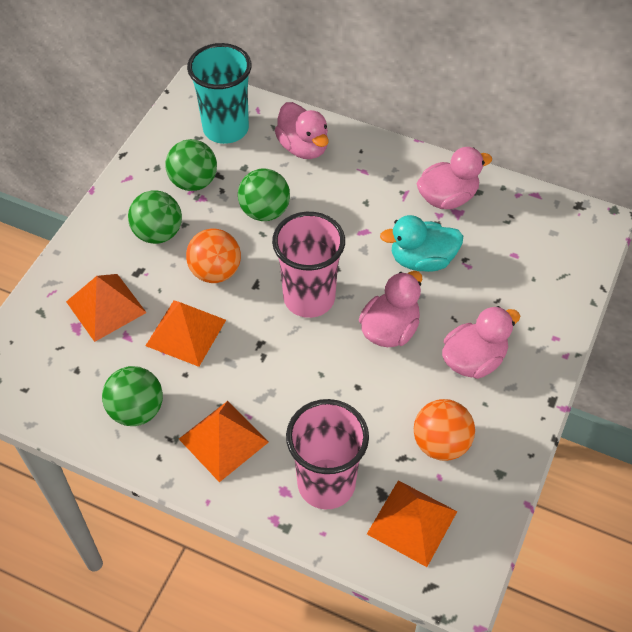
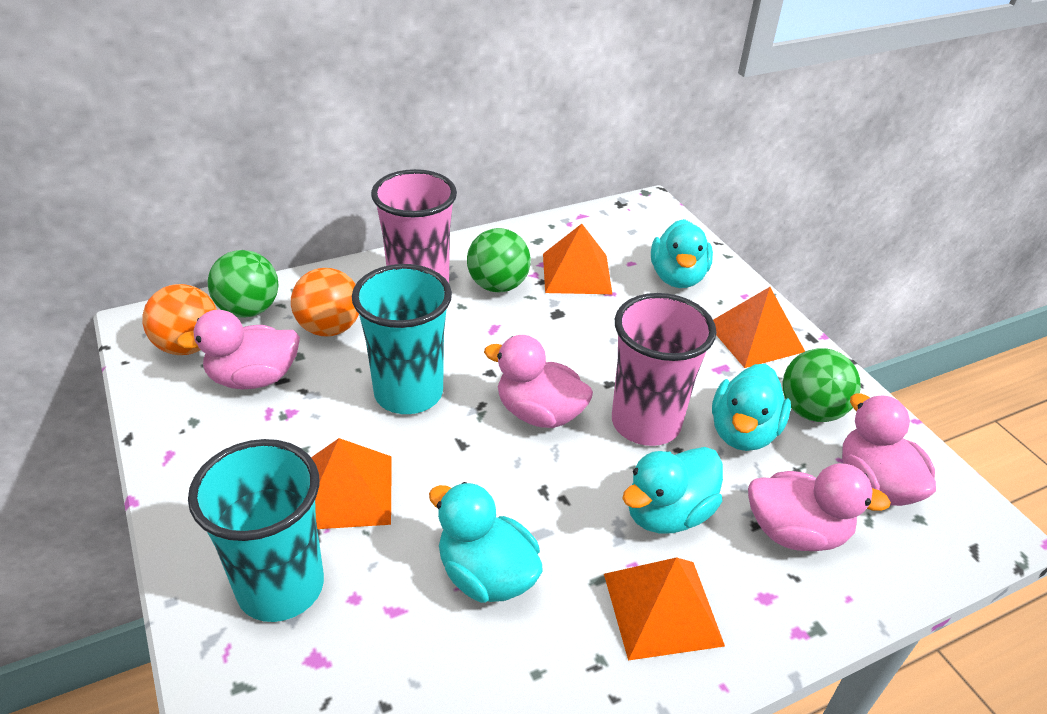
green ball: 4 -> 3
turquoise cup: 1 -> 2
turquoise duck: 1 -> 4

